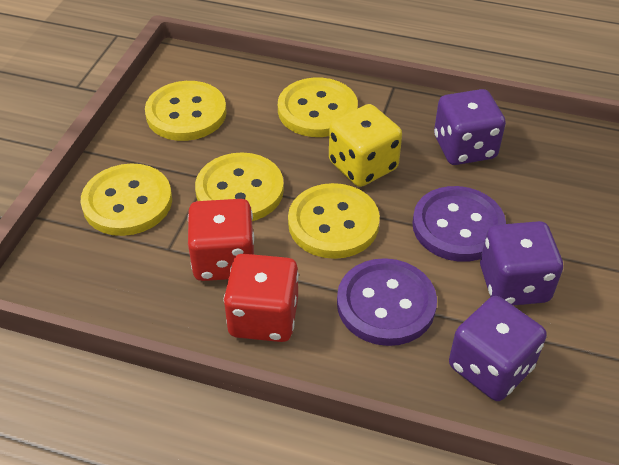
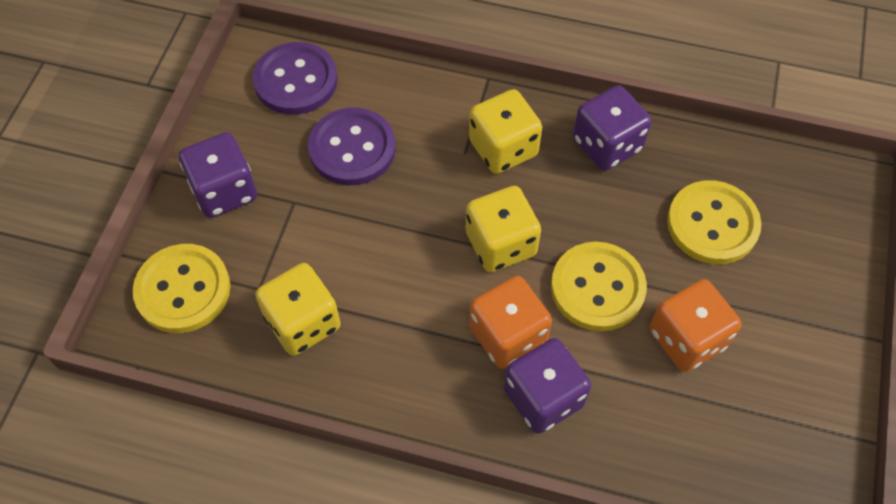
orange dice: 0 -> 2
red dice: 2 -> 0
yellow button: 5 -> 3
yellow dice: 1 -> 3

